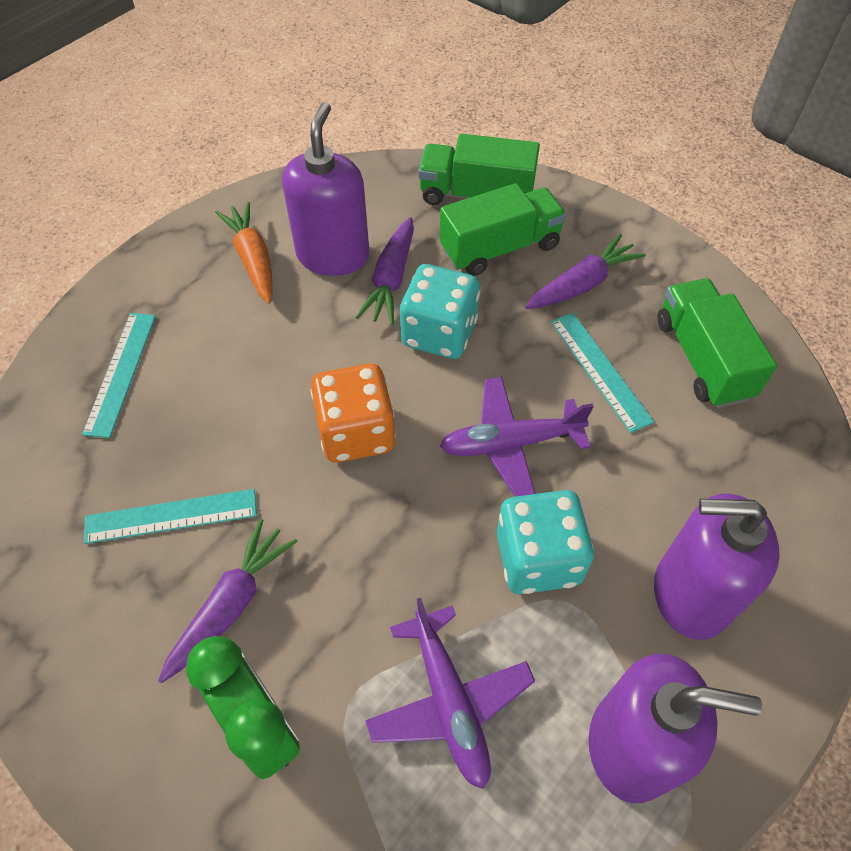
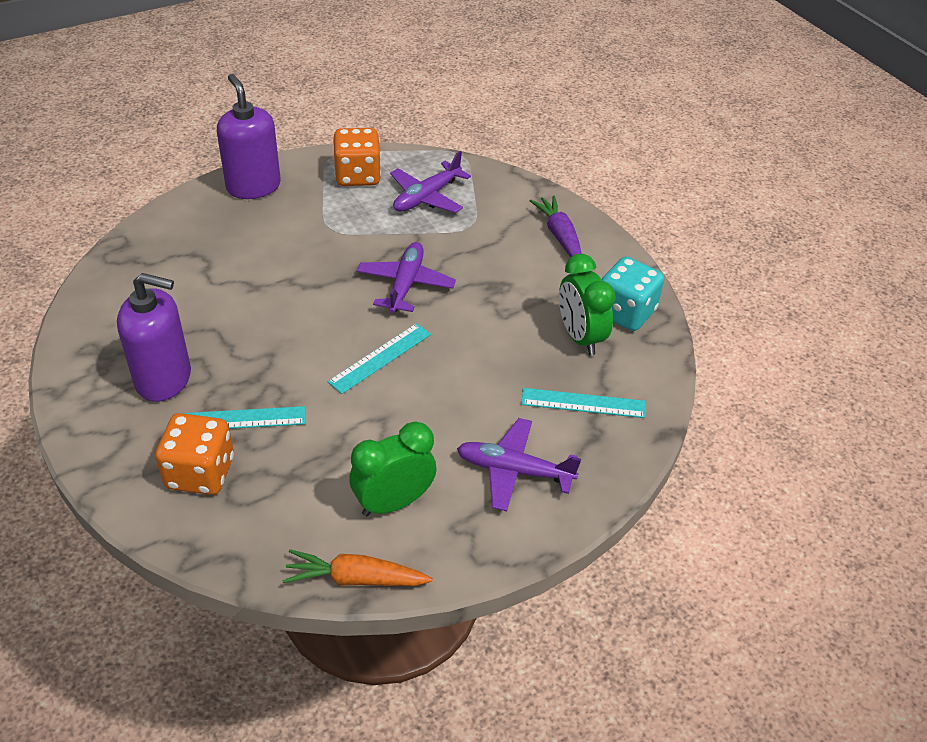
green clock: 1 -> 2
green truck: 3 -> 0
orange dice: 1 -> 2
purple carrot: 3 -> 1
purple plane: 2 -> 3
purple soap dispenser: 3 -> 2
turquoise dice: 2 -> 1

